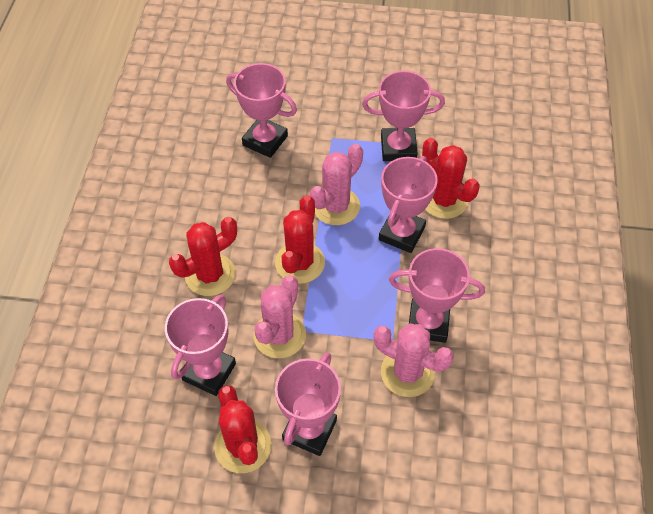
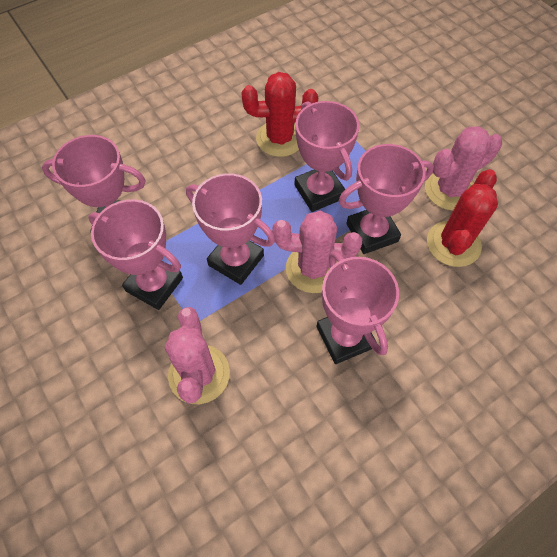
red cactus: 4 -> 2

